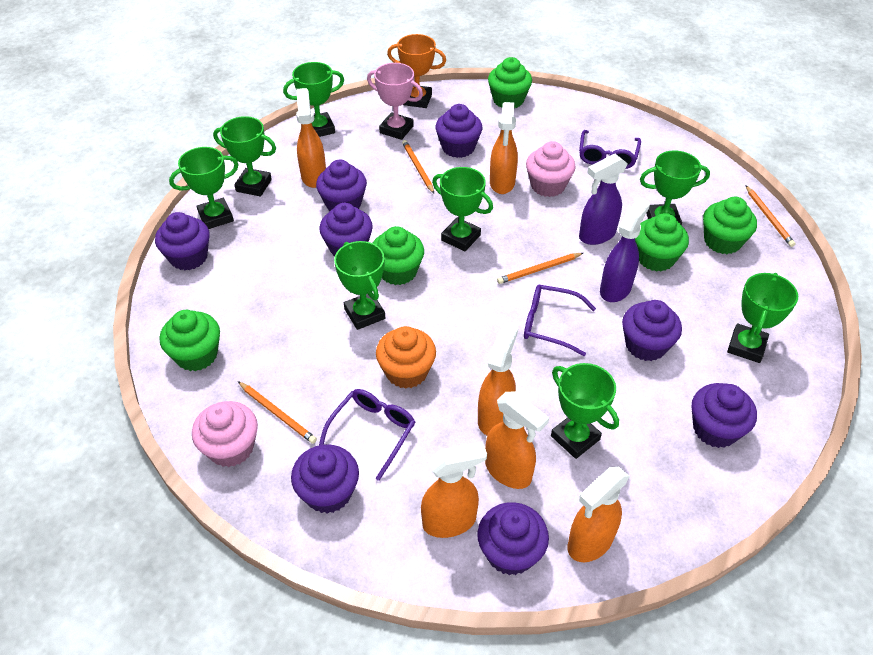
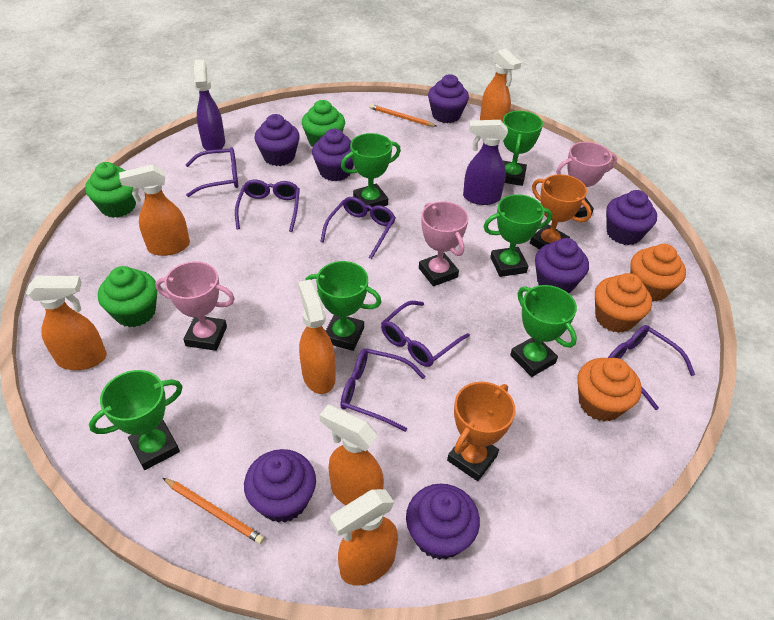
green cupcake: 5 -> 3
green trophy: 8 -> 6
orange cupcake: 1 -> 3
orange pencil: 4 -> 2
orange trophy: 1 -> 2
pink cupcake: 2 -> 0
pink trophy: 1 -> 3
purple cupcake: 8 -> 7
purple glasses: 3 -> 6

